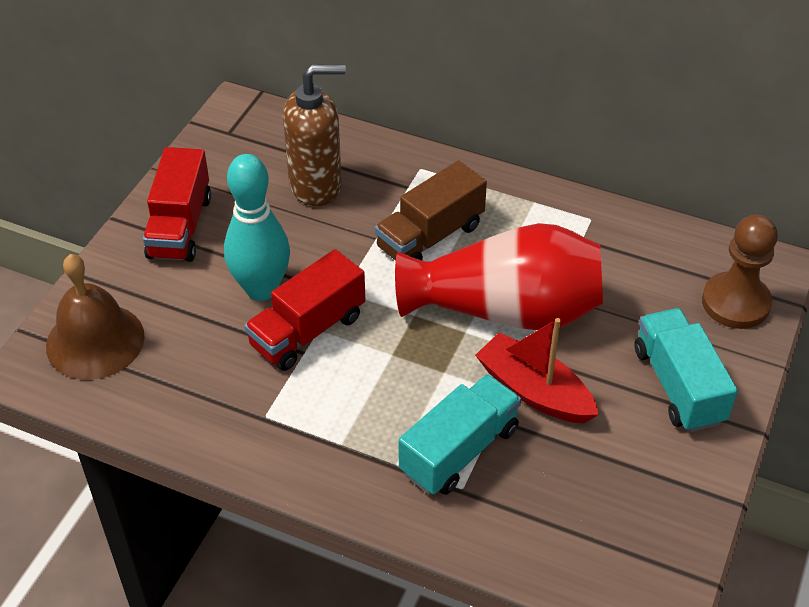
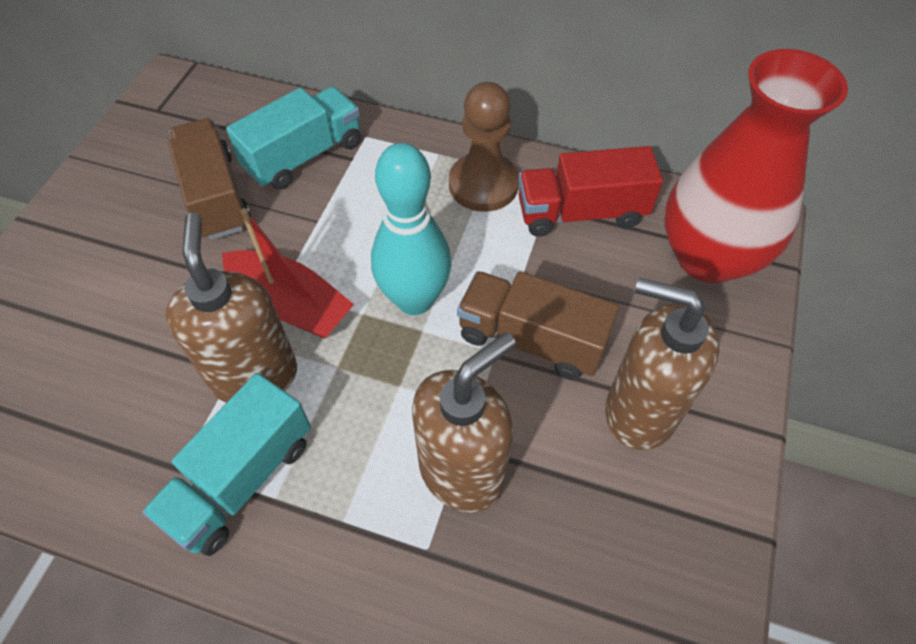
brown bell: 1 -> 0
brown soap dispenser: 1 -> 3
brown truck: 1 -> 2
red truck: 2 -> 1

